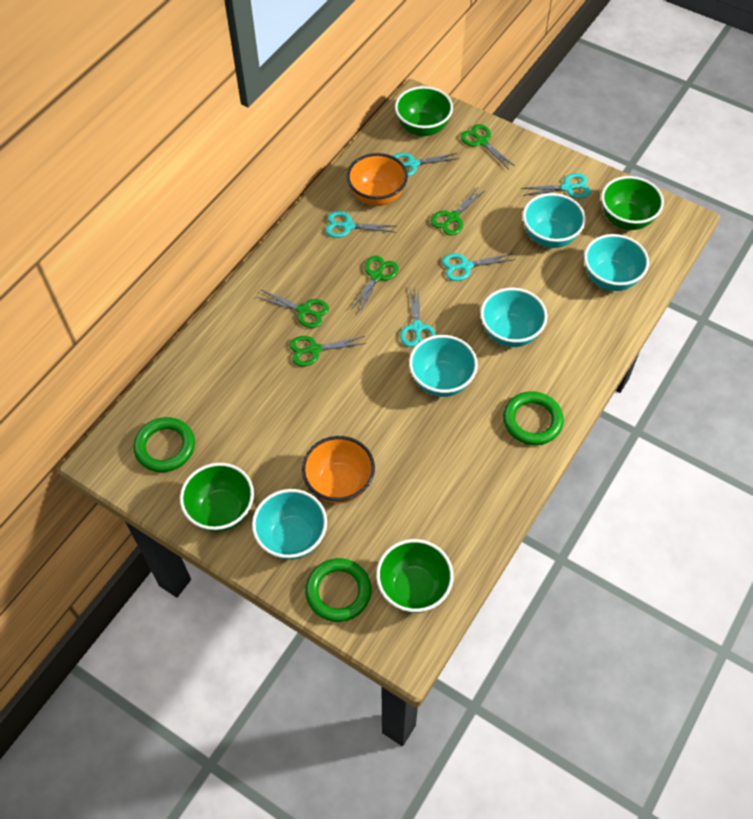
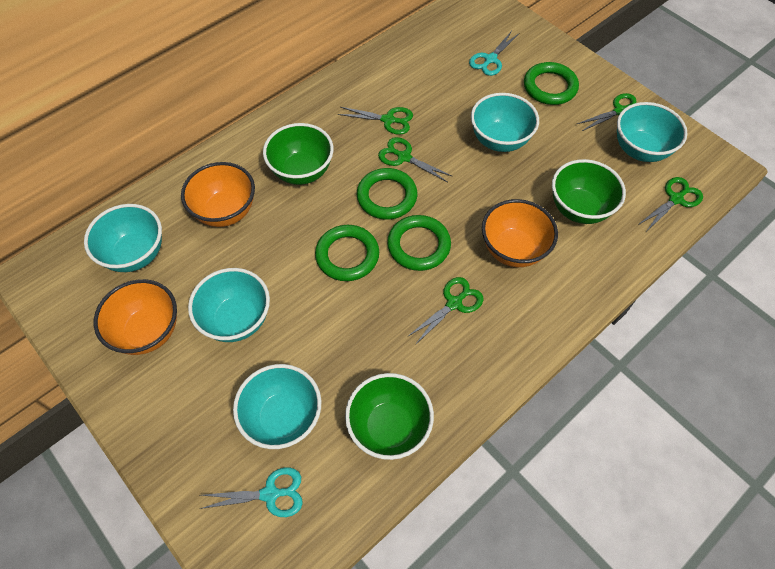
green bowl: 4 -> 3
green ring: 3 -> 4
orange bowl: 2 -> 3
turquoise scissors: 5 -> 2

